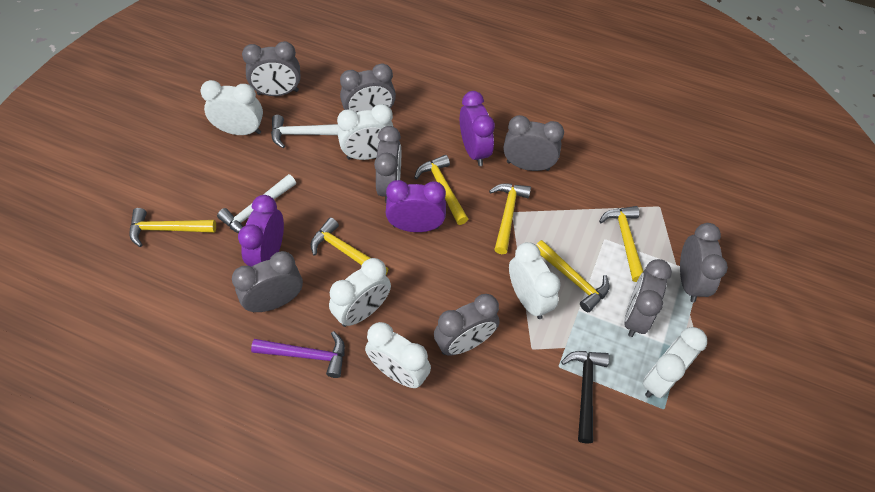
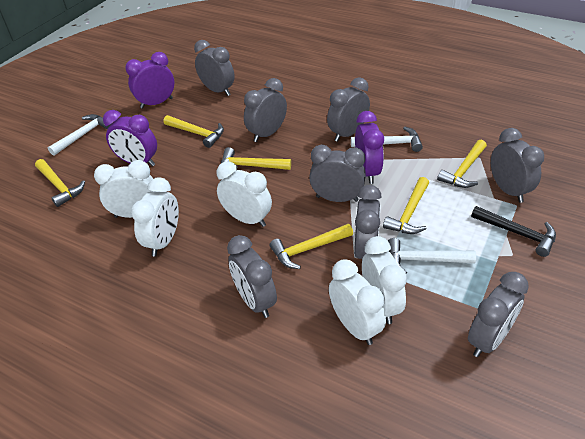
purple hammer: 1 -> 0
white clock: 6 -> 5
white hammer: 2 -> 3

